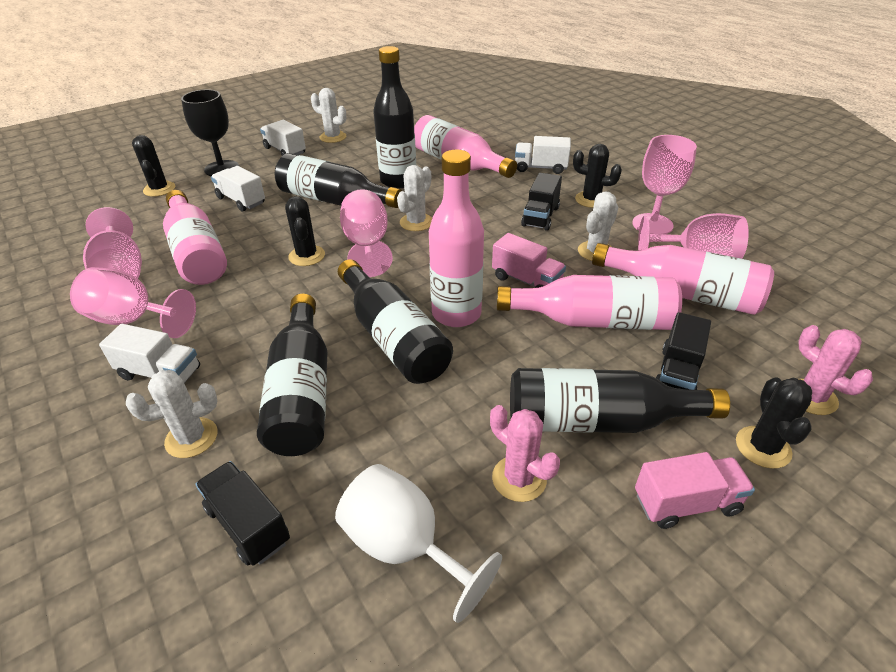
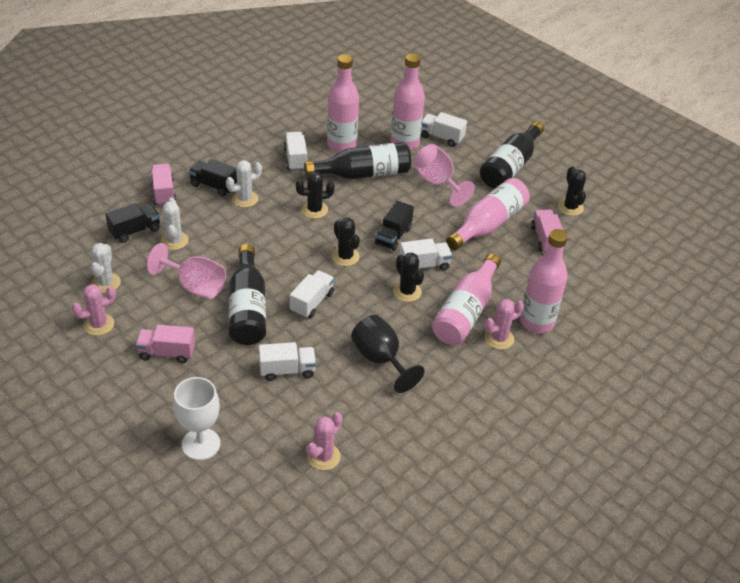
black bottle: 5 -> 3
pink cactus: 2 -> 3
pink goblet: 5 -> 2
pink truck: 2 -> 3
white cactus: 4 -> 3
white truck: 4 -> 5

